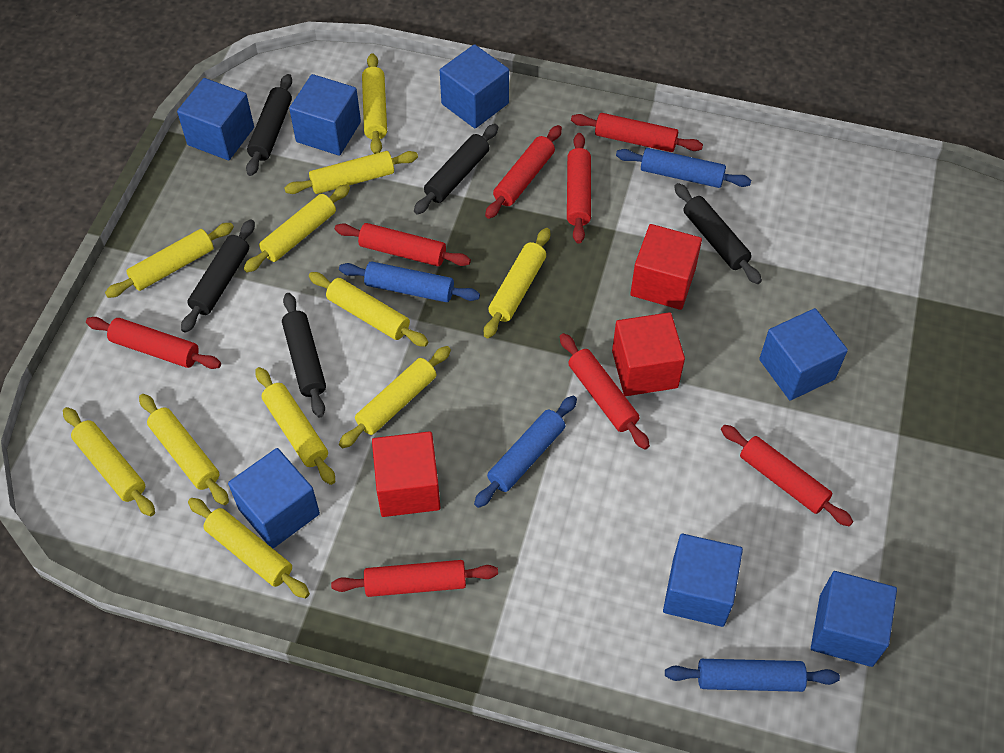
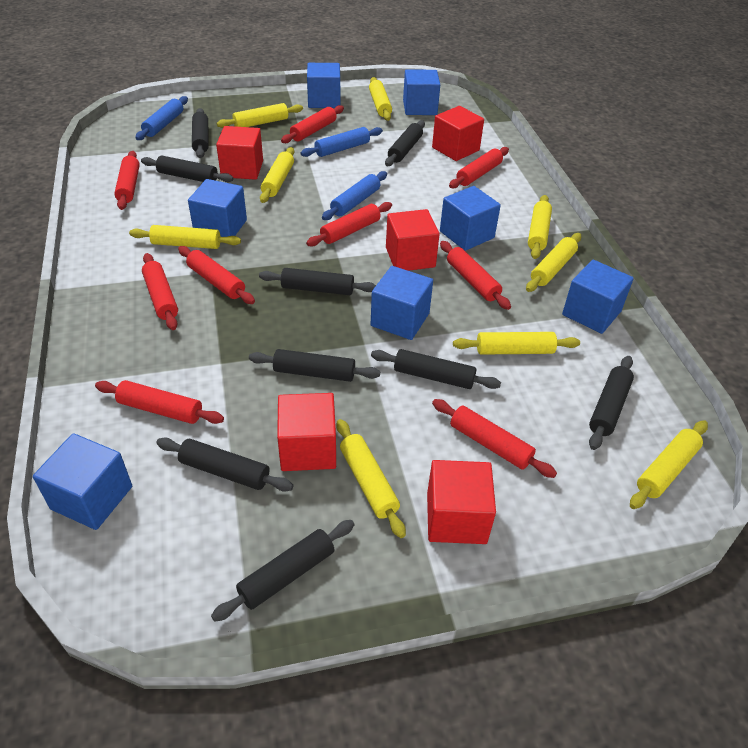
black rolling pin: 5 -> 9
blue rolling pin: 4 -> 3
red cube: 3 -> 5
red rolling pin: 8 -> 9
yellow rolling pin: 11 -> 9

